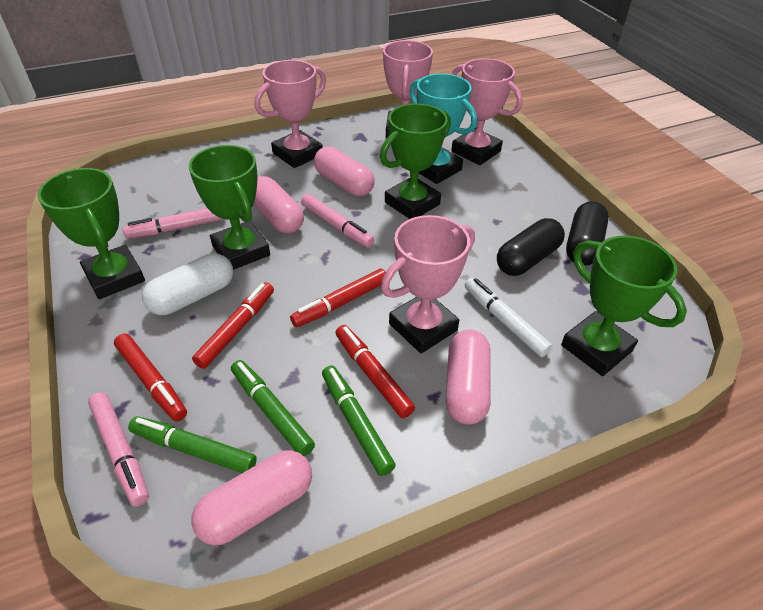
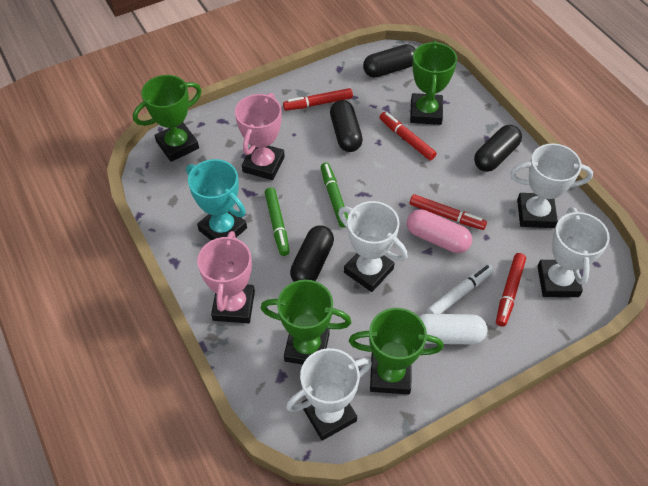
black capsule: 2 -> 4
green marker: 3 -> 2
pink capsule: 4 -> 1
pink marker: 3 -> 0
pink trophy: 4 -> 2
white trophy: 0 -> 4

